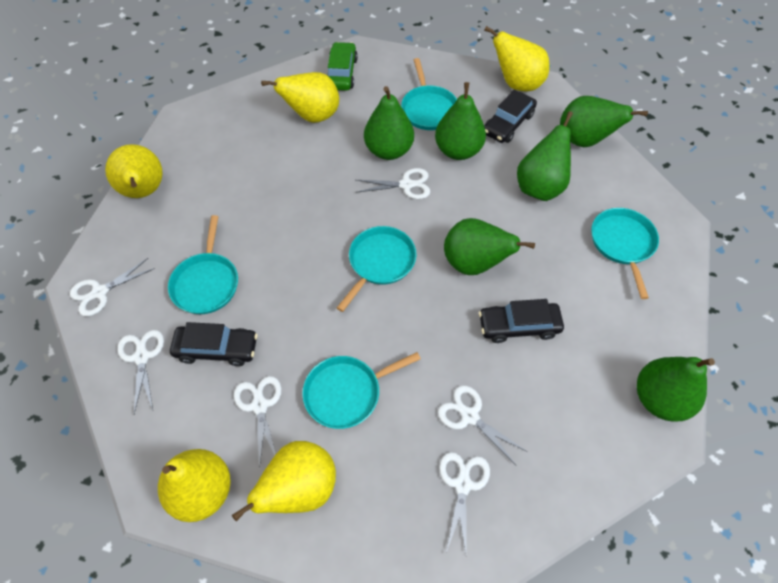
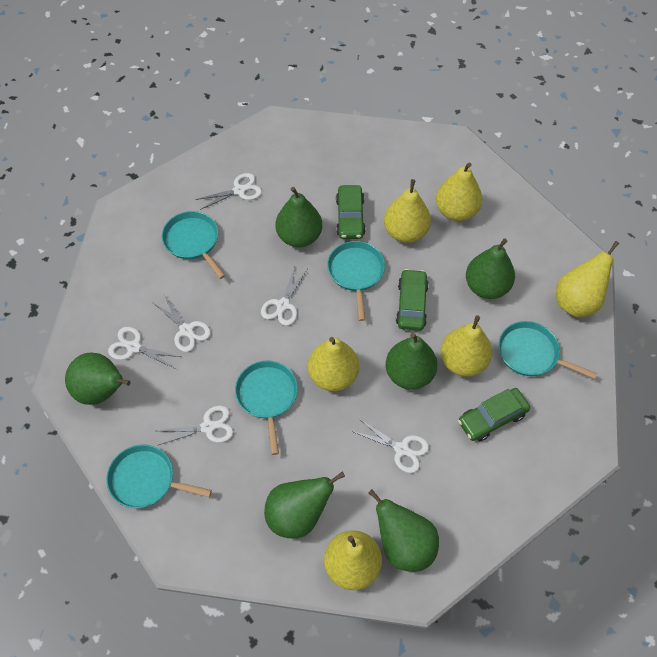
black car: 3 -> 0
green car: 1 -> 3
yellow pear: 5 -> 6

